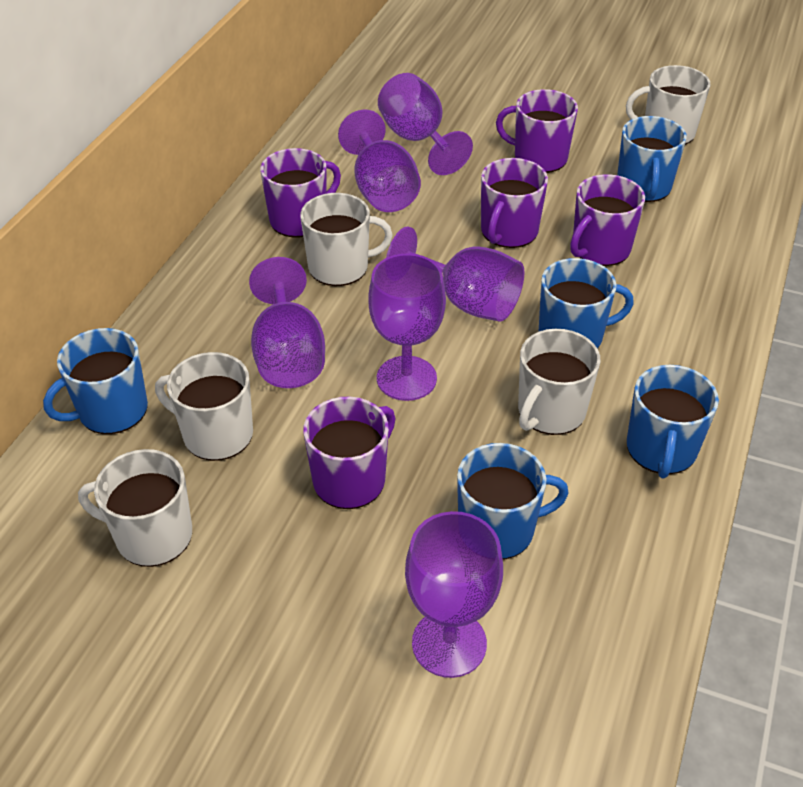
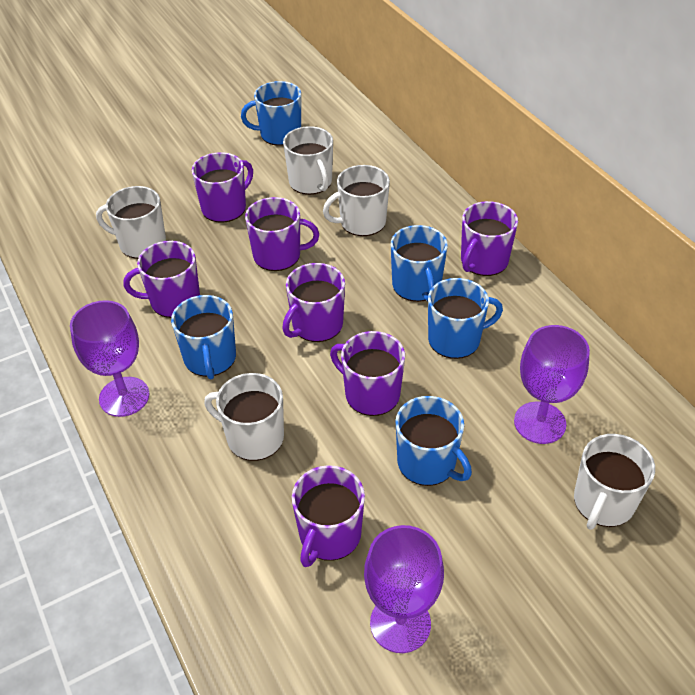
purple goblet: 6 -> 3
purple mug: 5 -> 7

